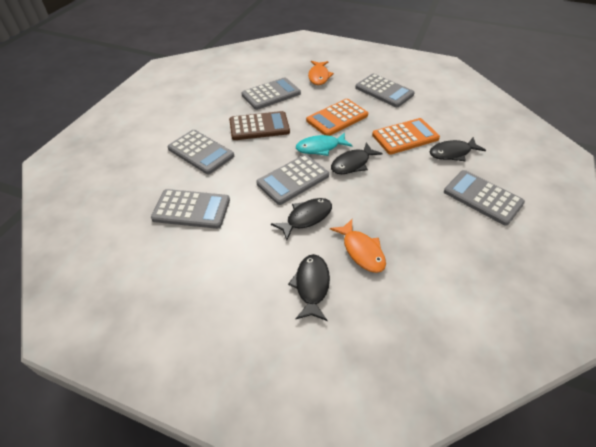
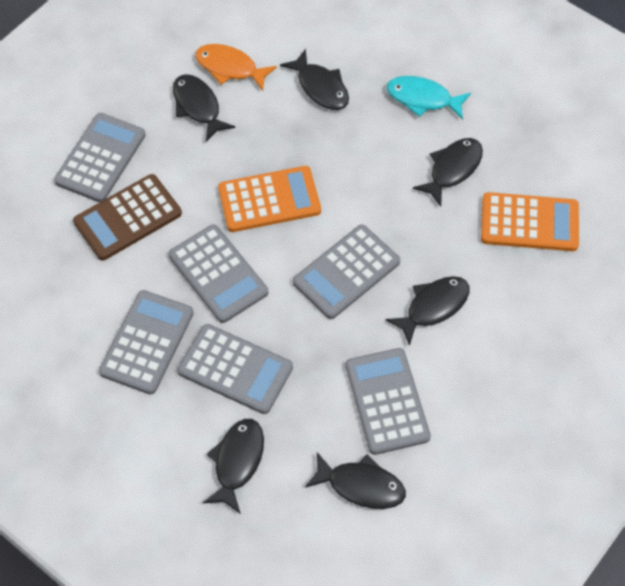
black fish: 4 -> 6
orange fish: 2 -> 1

